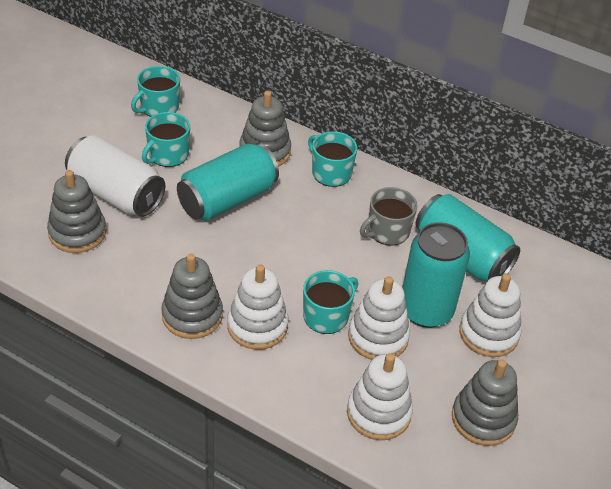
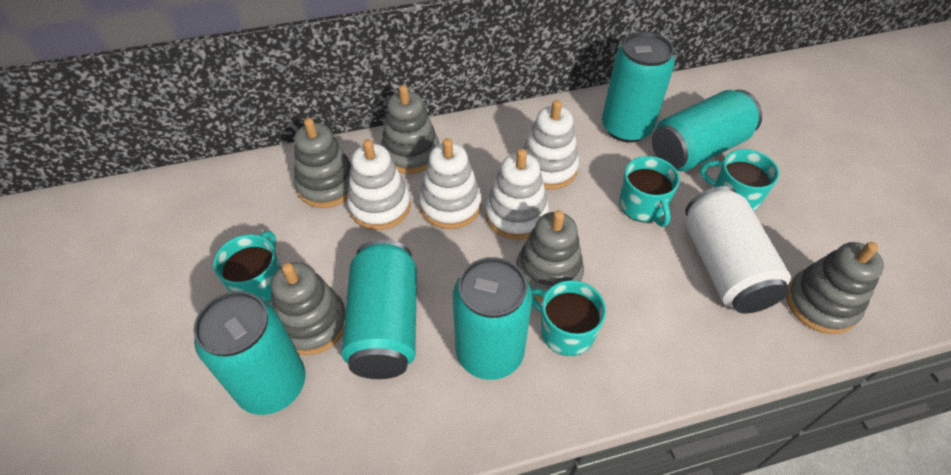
grey mug: 1 -> 0
grey stacking toy: 4 -> 5
turquoise can: 3 -> 5

